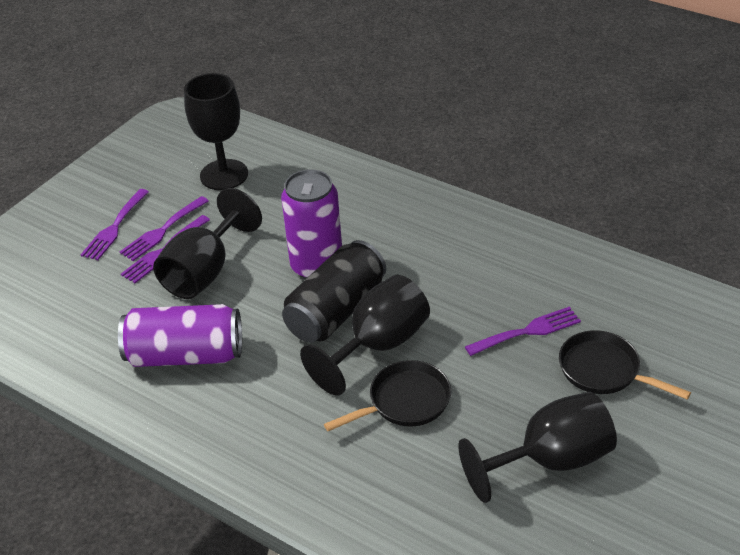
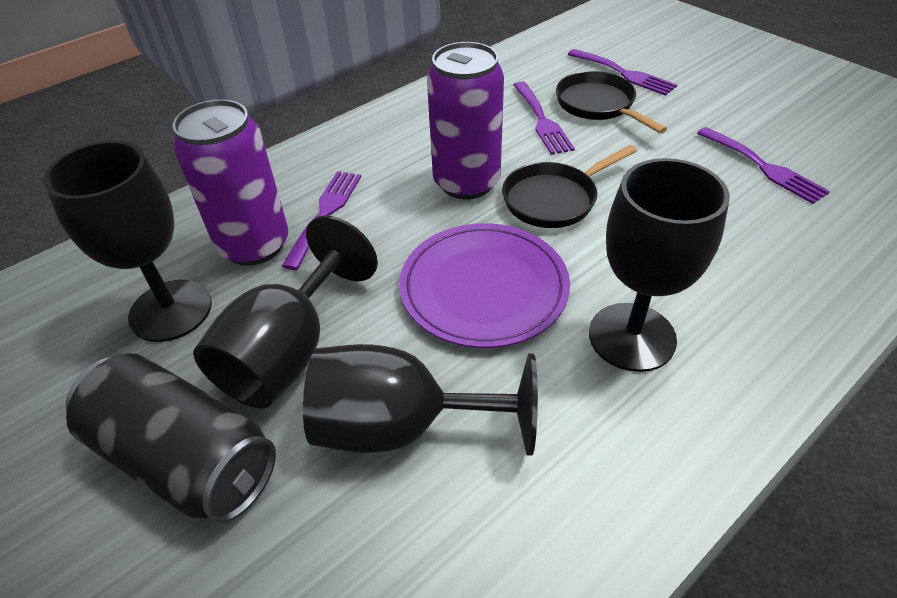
purple plate: 0 -> 1

